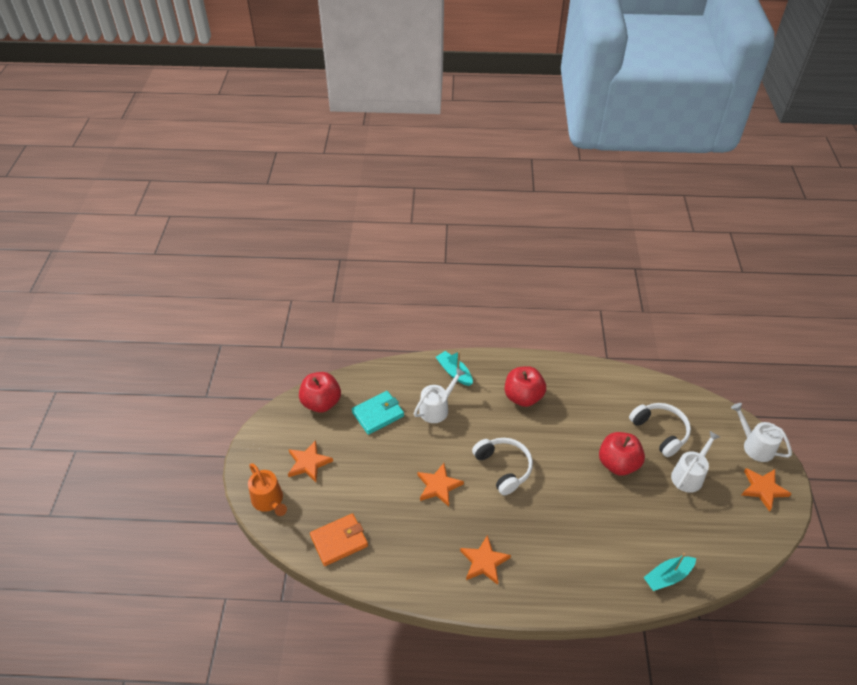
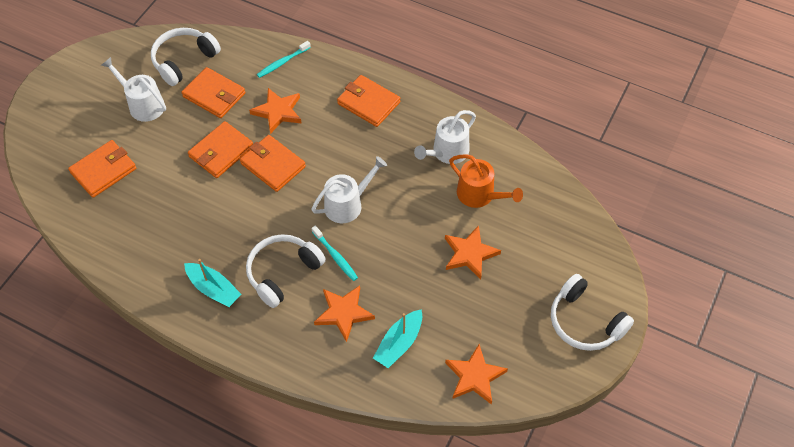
orange wallet: 1 -> 5
red apple: 3 -> 0
turquoise toothbrush: 0 -> 2
turquoise wallet: 1 -> 0
white headphones: 2 -> 3

